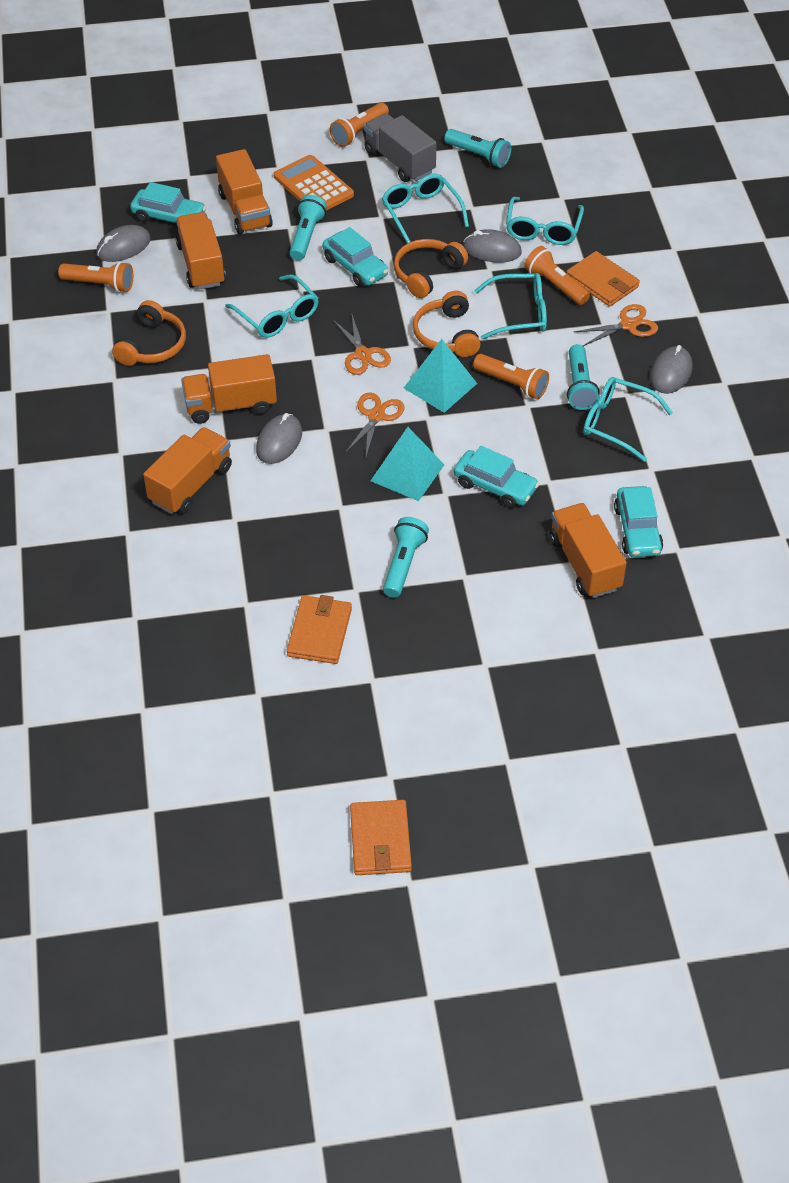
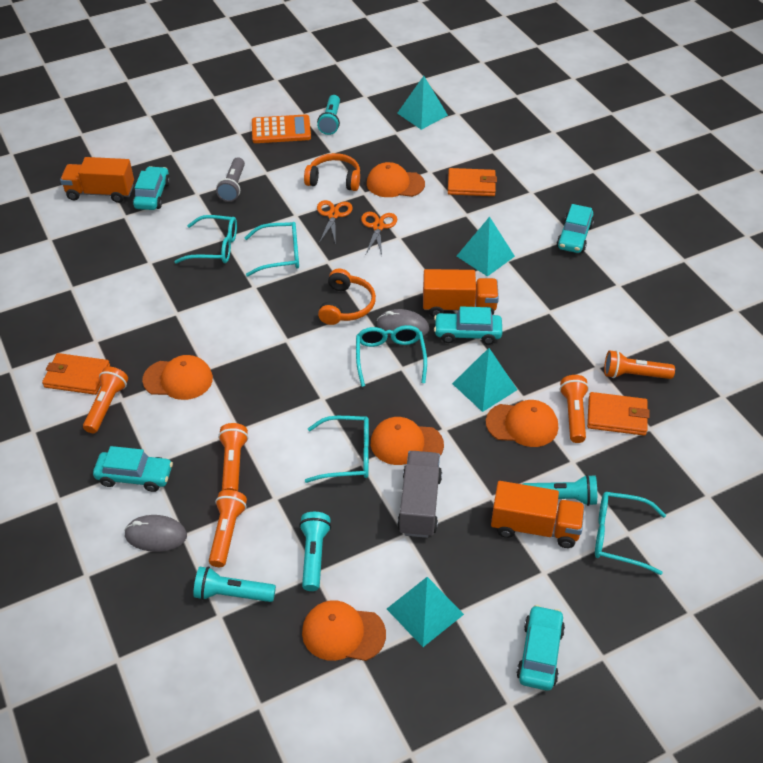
grey flashlight: 0 -> 1
grey mouse: 4 -> 2
orange cap: 0 -> 5
orange flashlight: 4 -> 5
orange headphones: 3 -> 2
orange scissors: 3 -> 2
orange truck: 5 -> 3
turquoise car: 4 -> 5
turquoise pyramid: 2 -> 4

